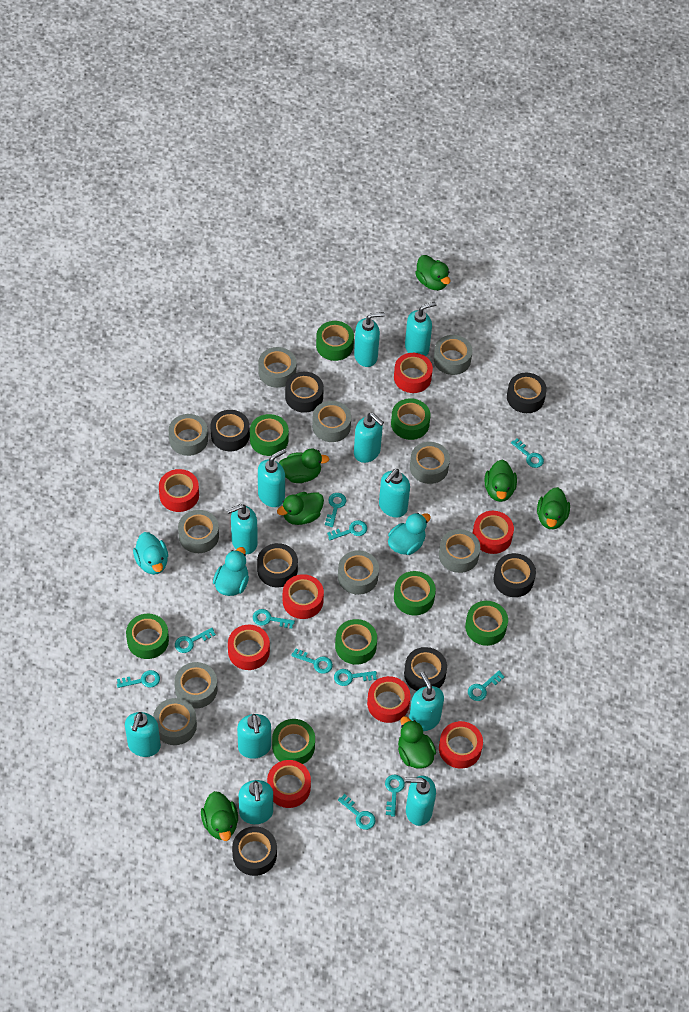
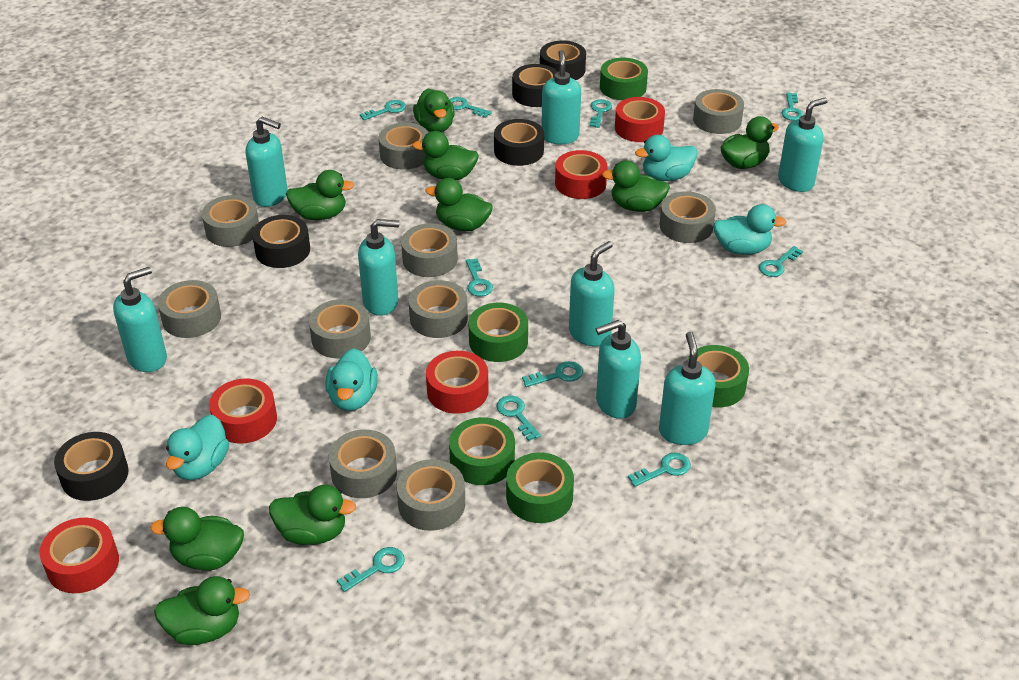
black tape: 7 -> 5
green duck: 7 -> 9
green tape: 8 -> 5
red tape: 8 -> 5
turquoise duck: 3 -> 4
turquoise key: 11 -> 10
turquoise soap dispenser: 11 -> 8

